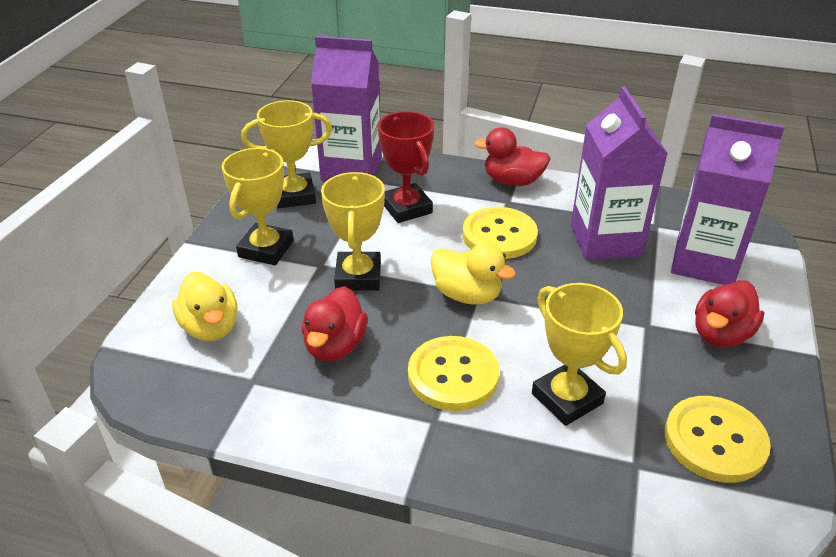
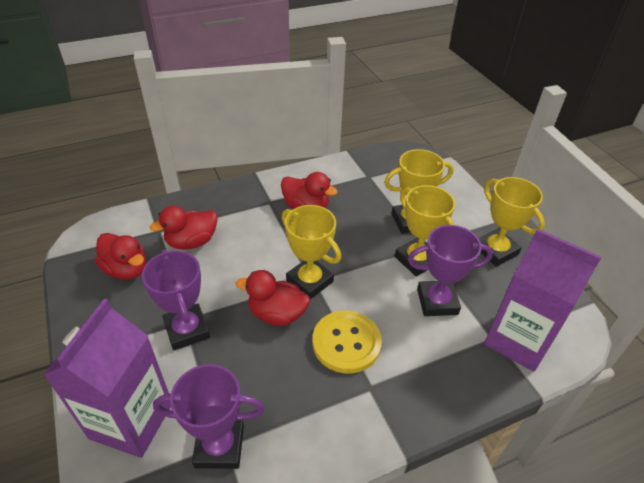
purple carton: 3 -> 2
purple trophy: 0 -> 3
red duck: 3 -> 4
red trophy: 1 -> 0
yellow button: 3 -> 1
yellow duck: 2 -> 0

